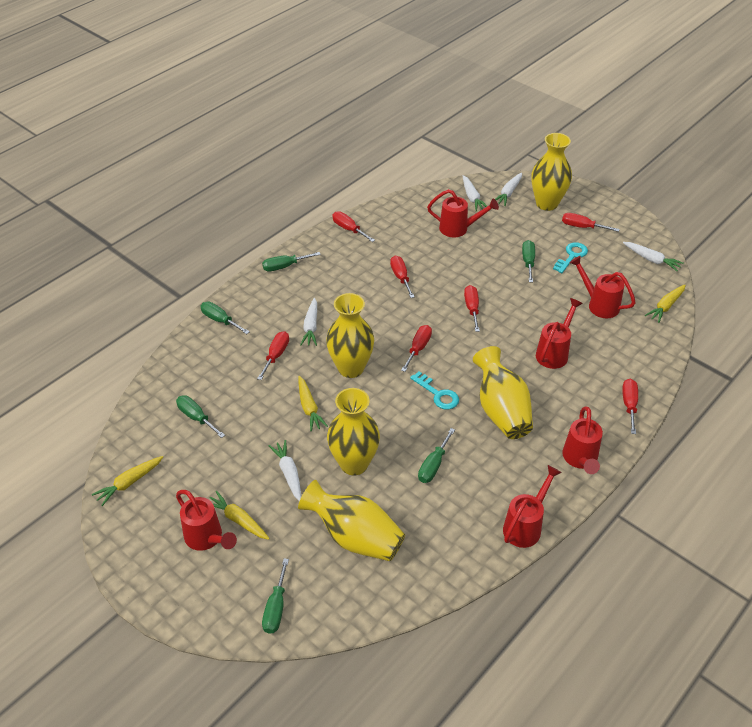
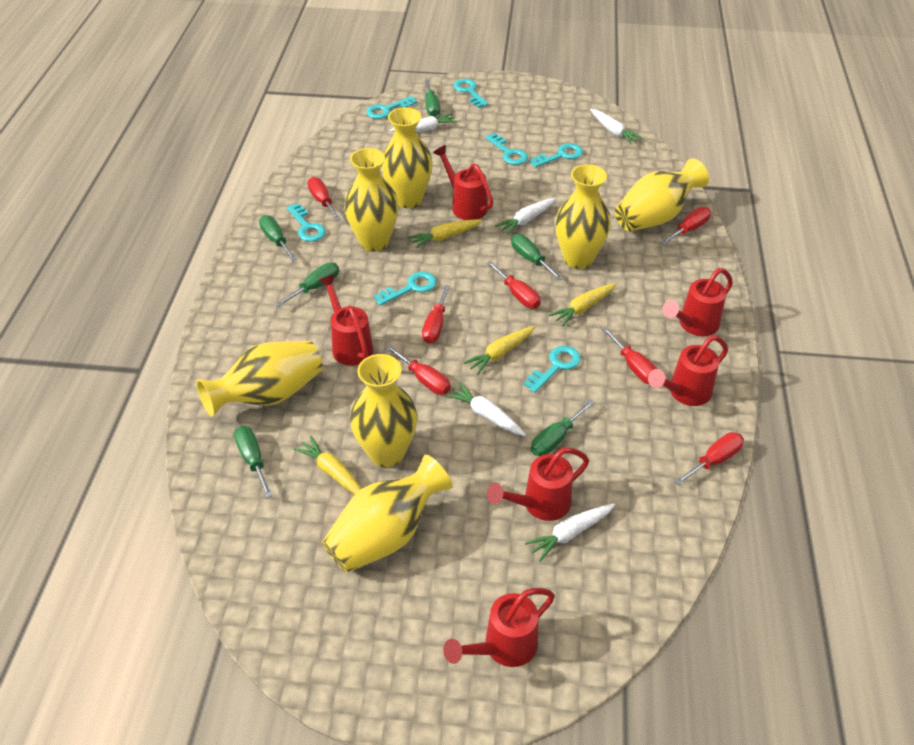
turquoise key: 2 -> 7
yellow vase: 5 -> 7

